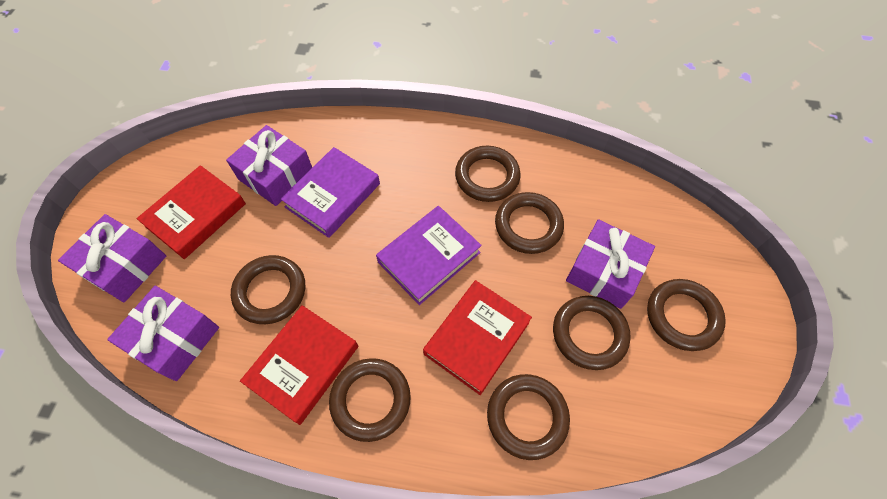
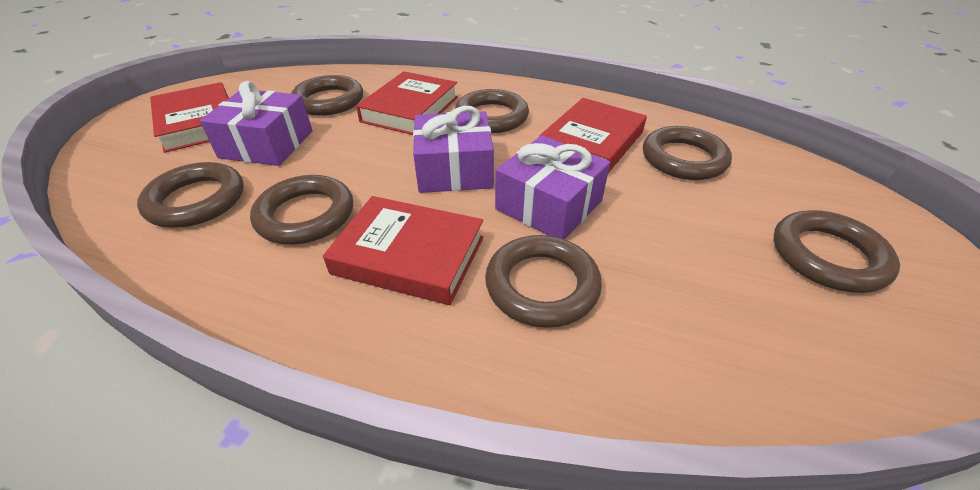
purple book: 2 -> 0
purple gift: 4 -> 3
red book: 3 -> 4

